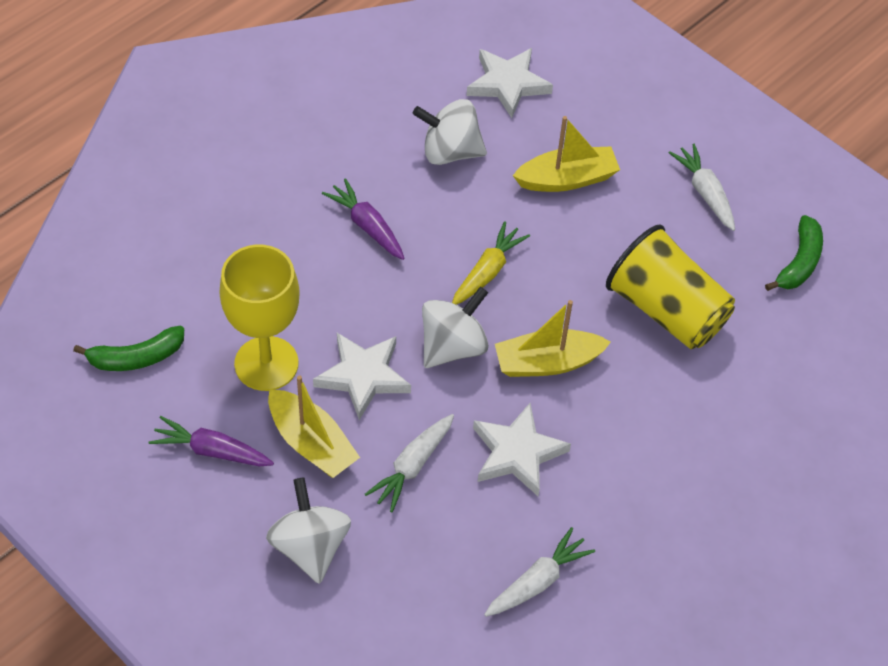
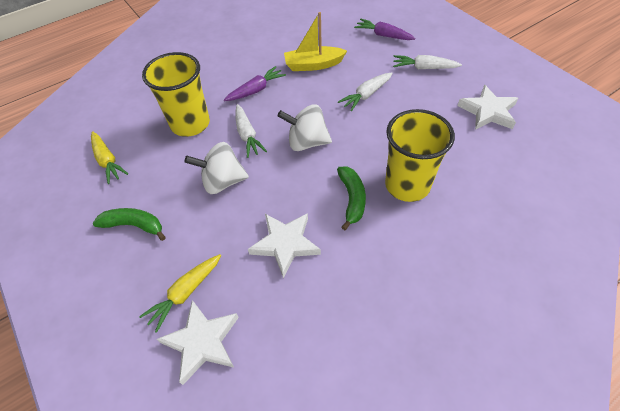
white spinning top: 3 -> 2
yellow boat: 3 -> 1
yellow carrot: 1 -> 2
yellow cup: 1 -> 2
yellow goblet: 1 -> 0

